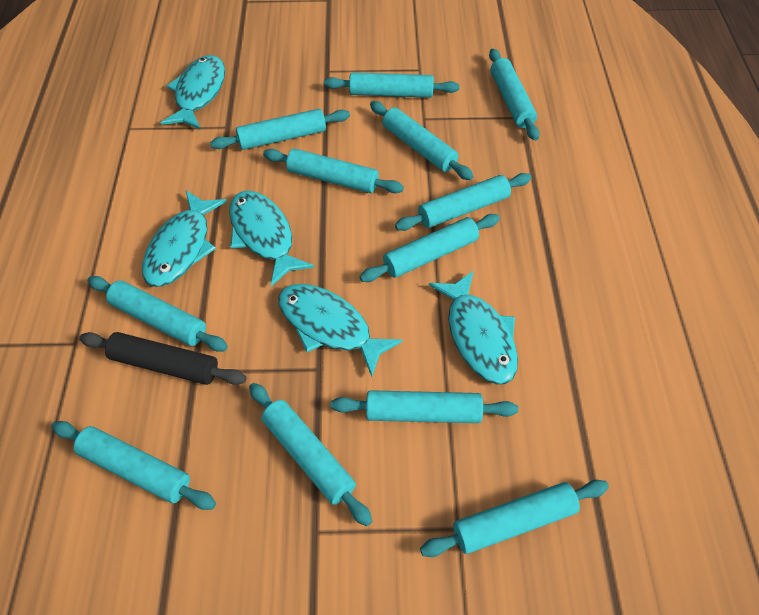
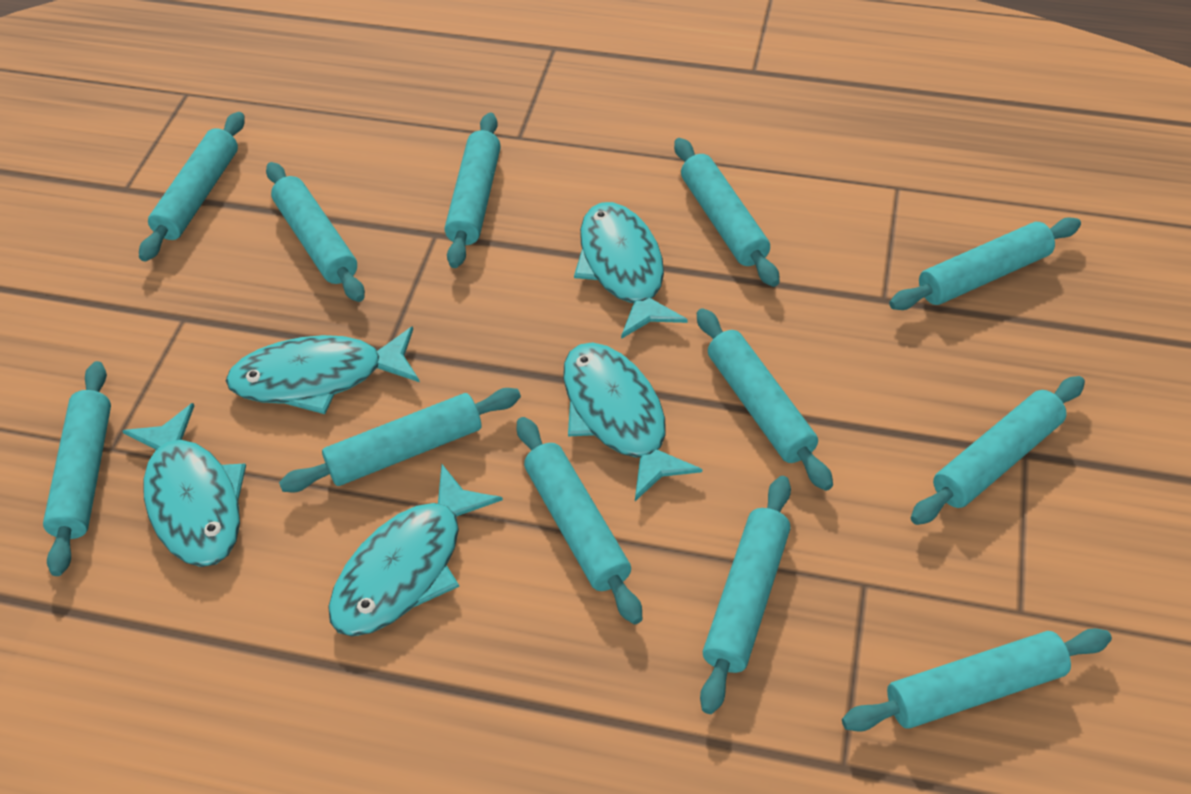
black rolling pin: 1 -> 0

